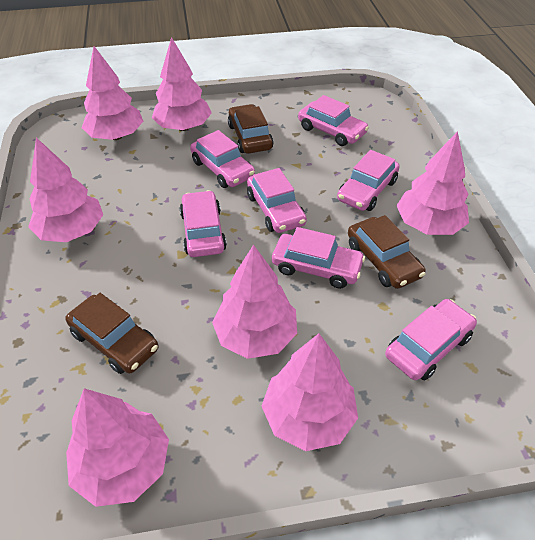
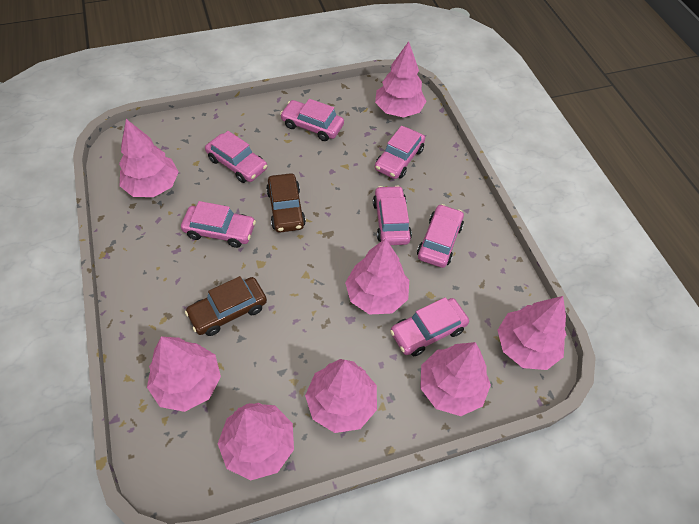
brown car: 3 -> 2
pink tree: 7 -> 8

